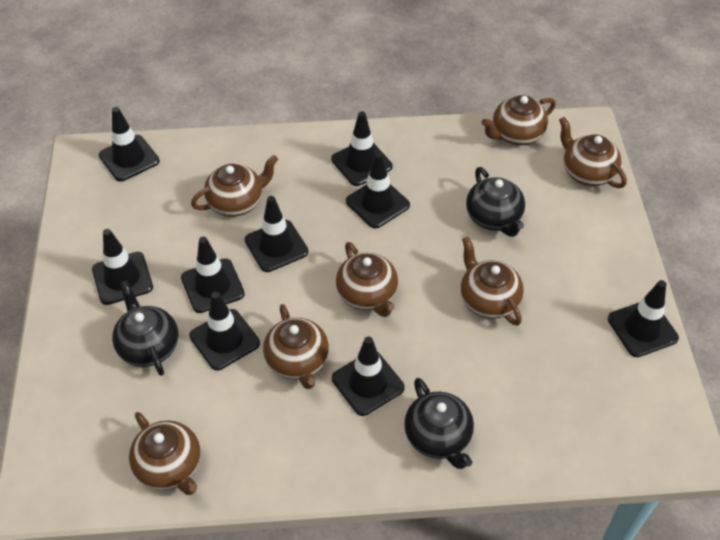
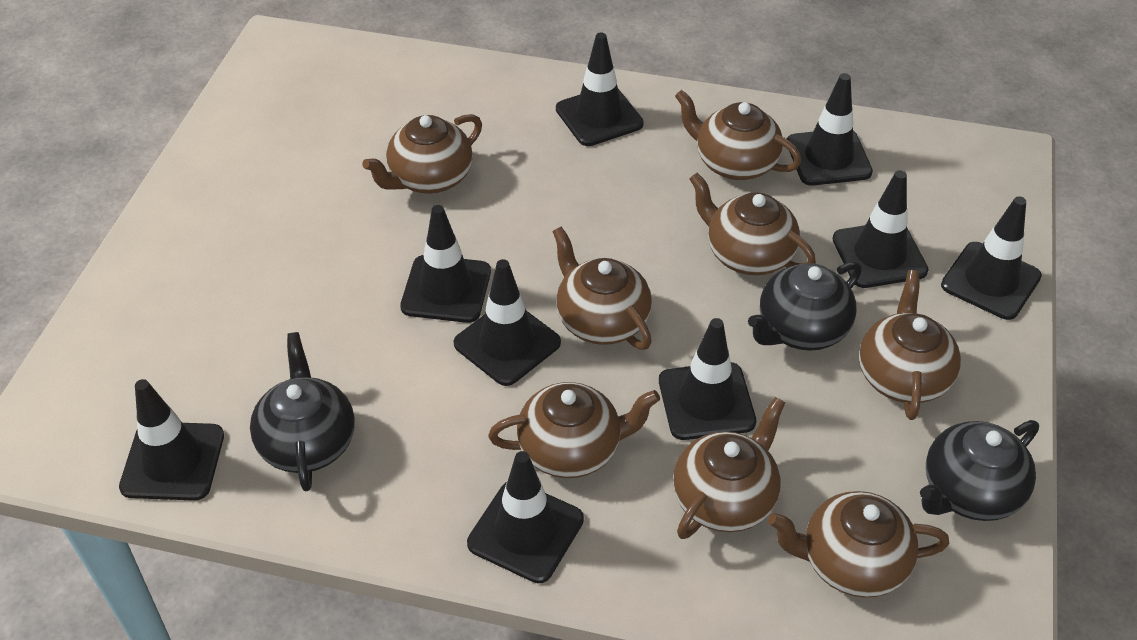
brown teapot: 7 -> 8

